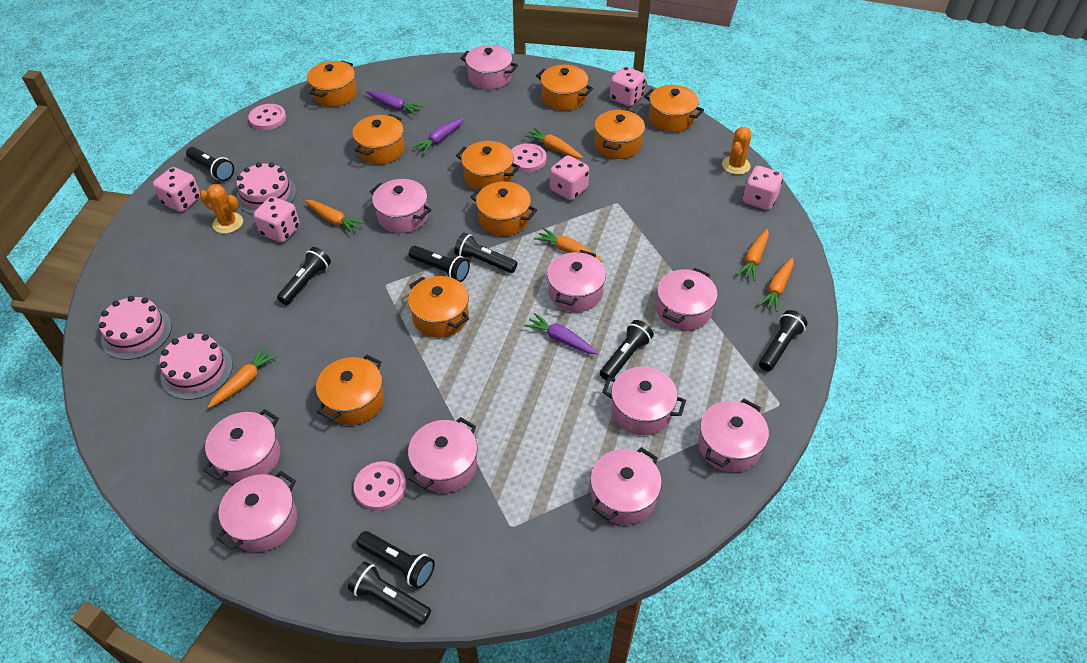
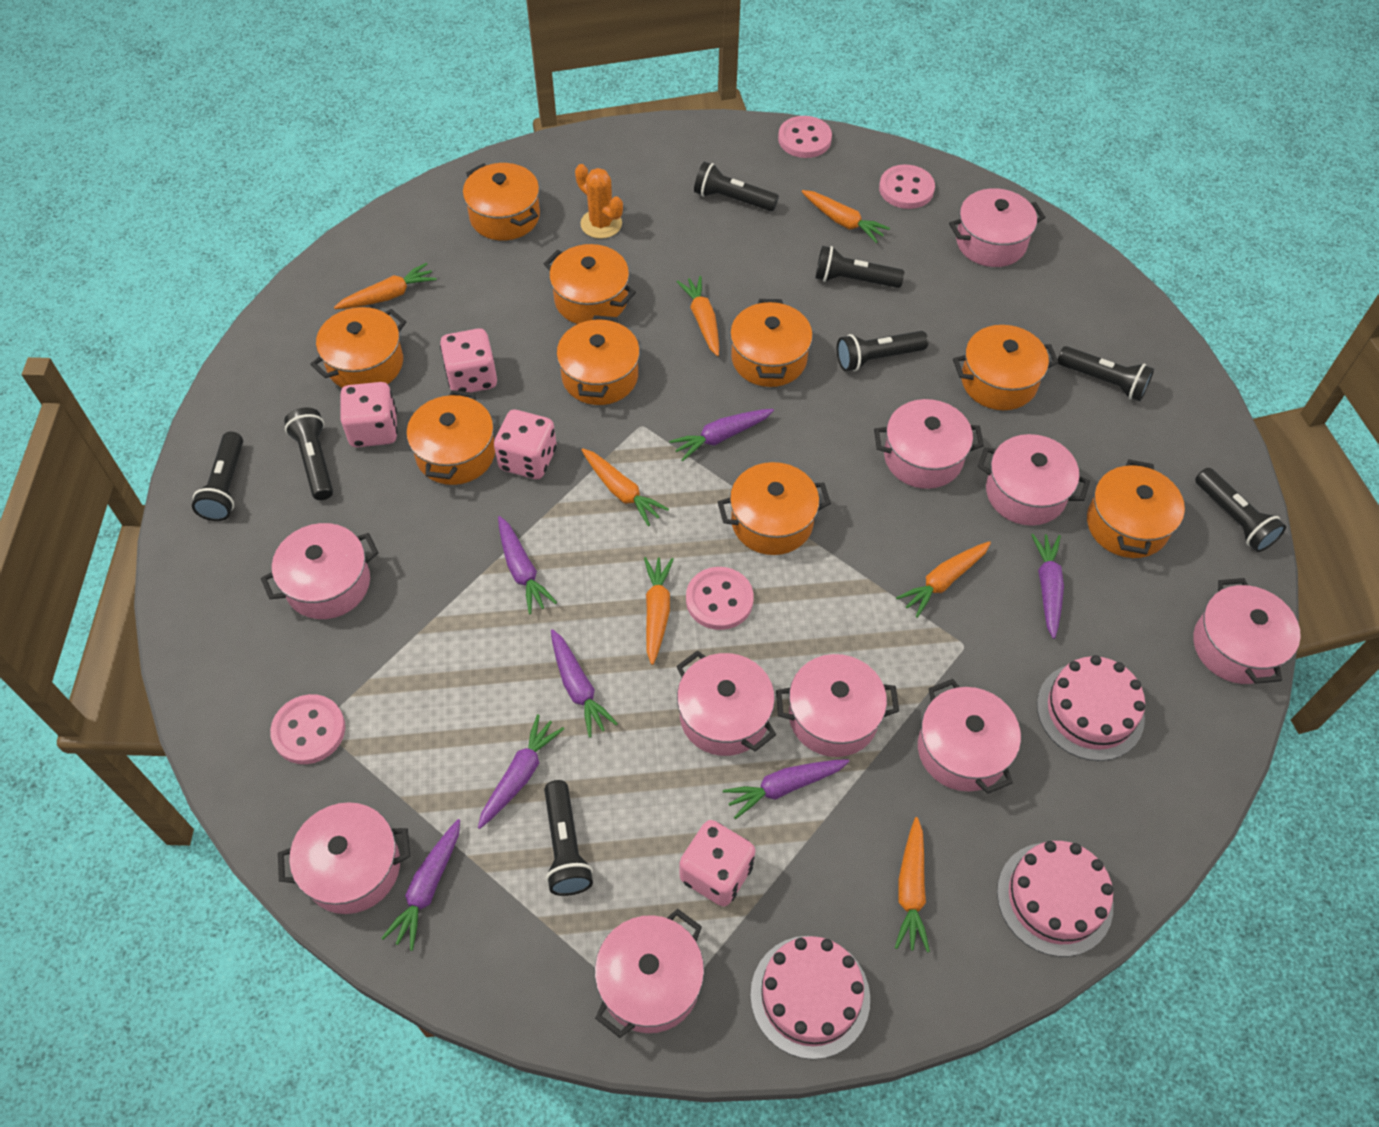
orange cactus: 2 -> 1
orange carrot: 6 -> 7
pink button: 3 -> 4
pink dice: 5 -> 4
purple carrot: 3 -> 7

